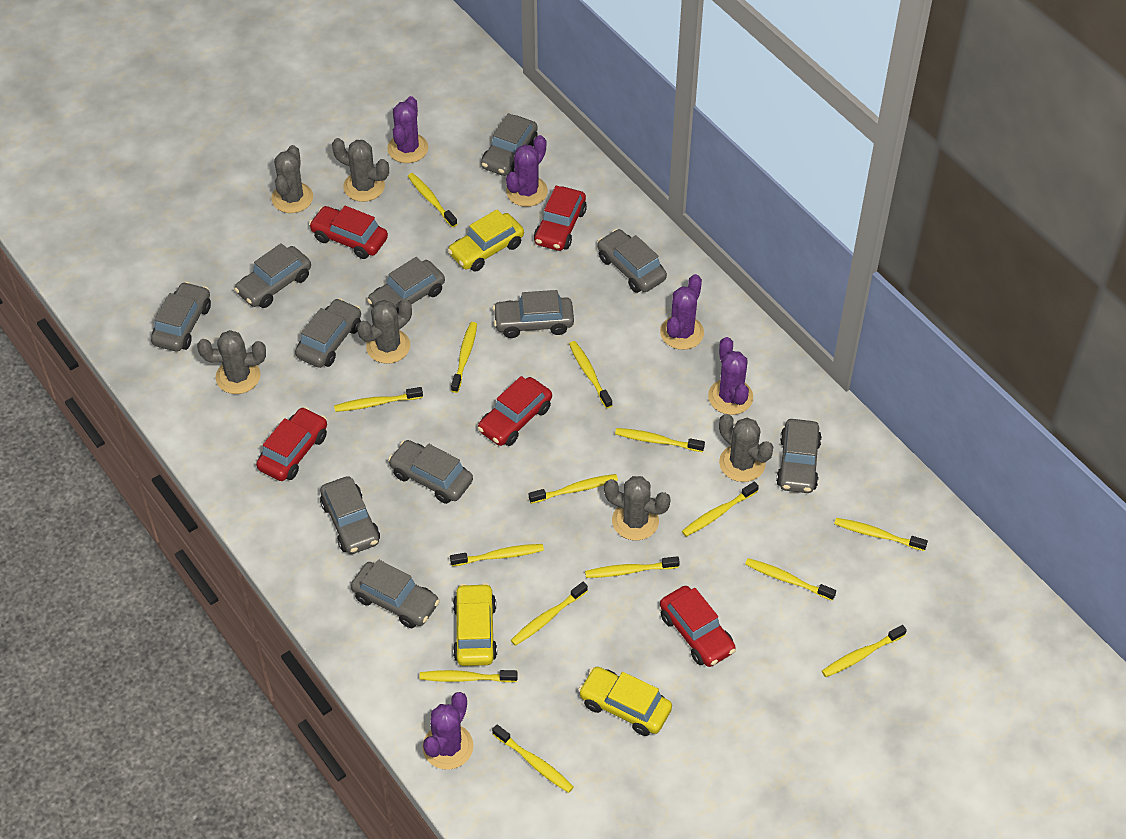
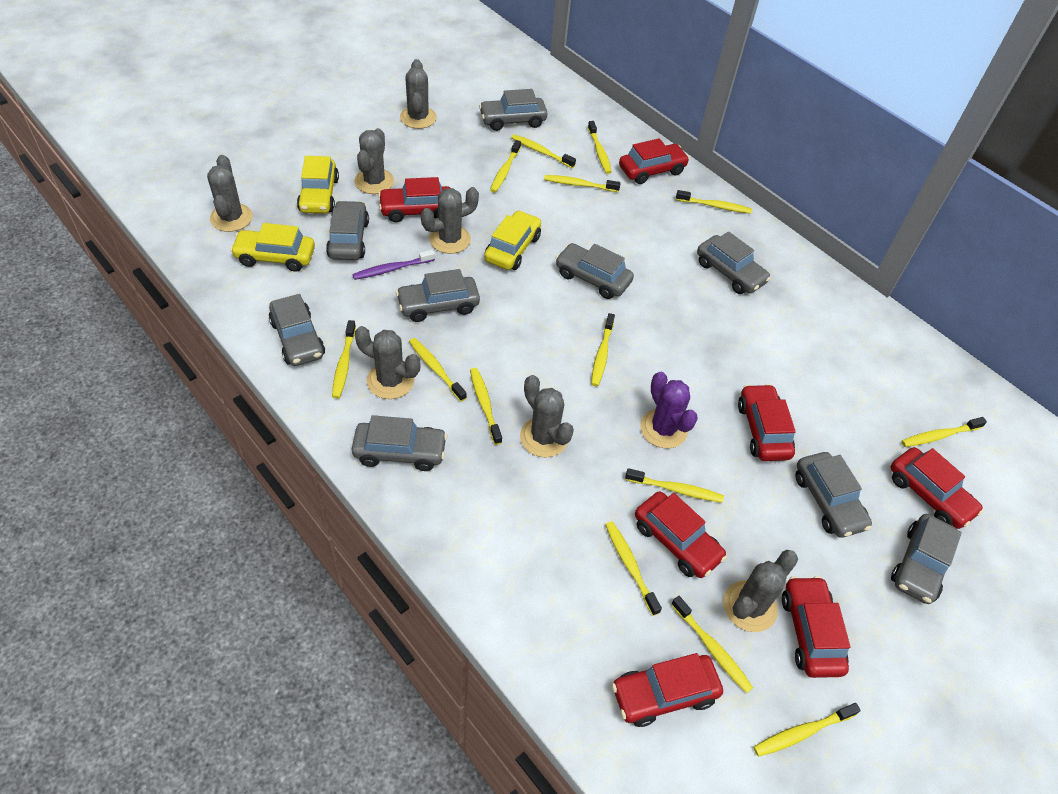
grey cactus: 6 -> 7
grey car: 11 -> 9
purple cactus: 5 -> 1
purple toothbrush: 0 -> 1
red car: 5 -> 7
yellow toothbrush: 15 -> 14

